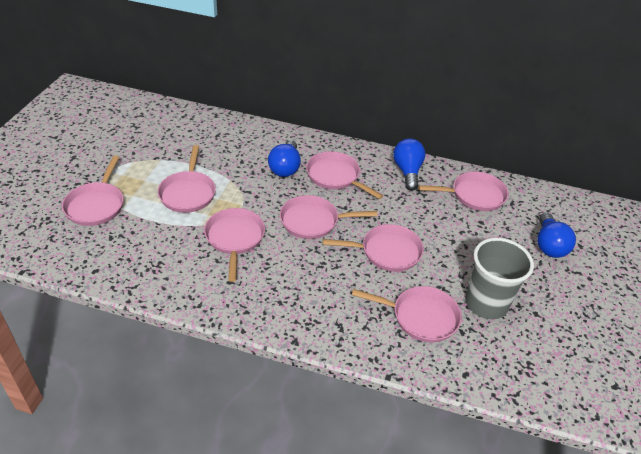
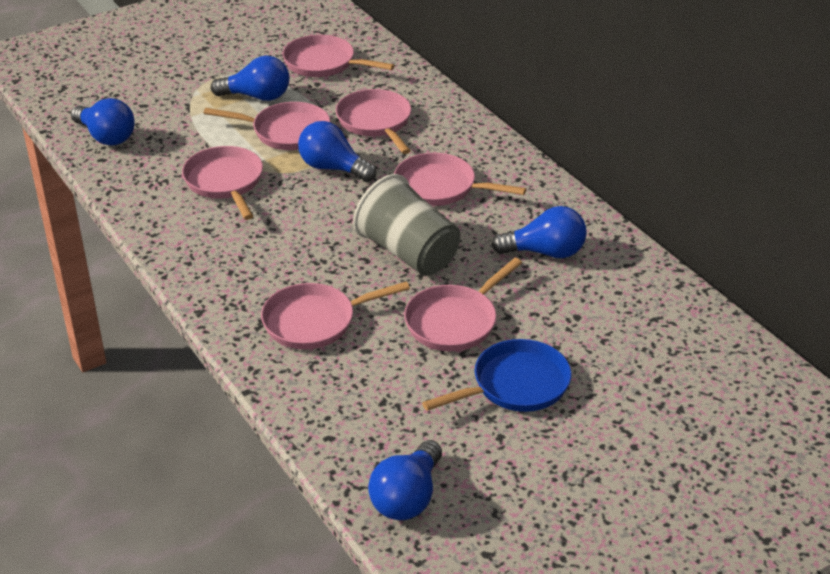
blue light bulb: 3 -> 5
blue pan: 0 -> 1
pink pan: 8 -> 7

